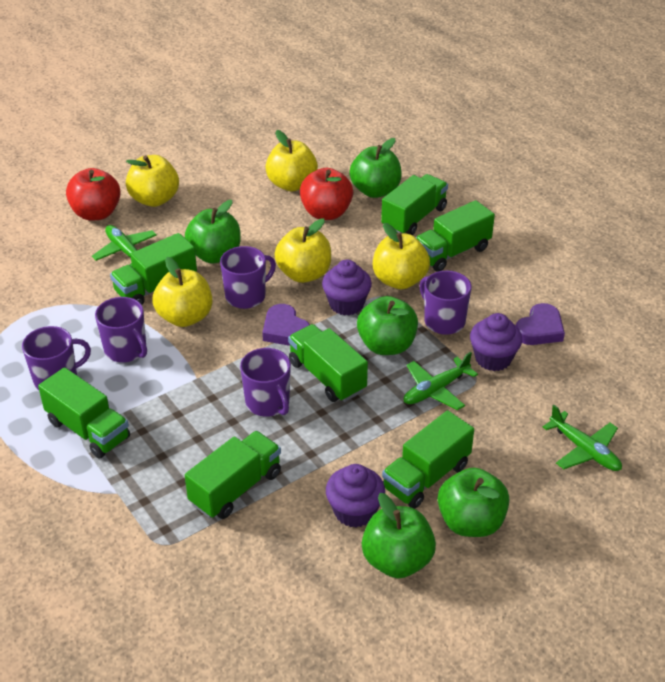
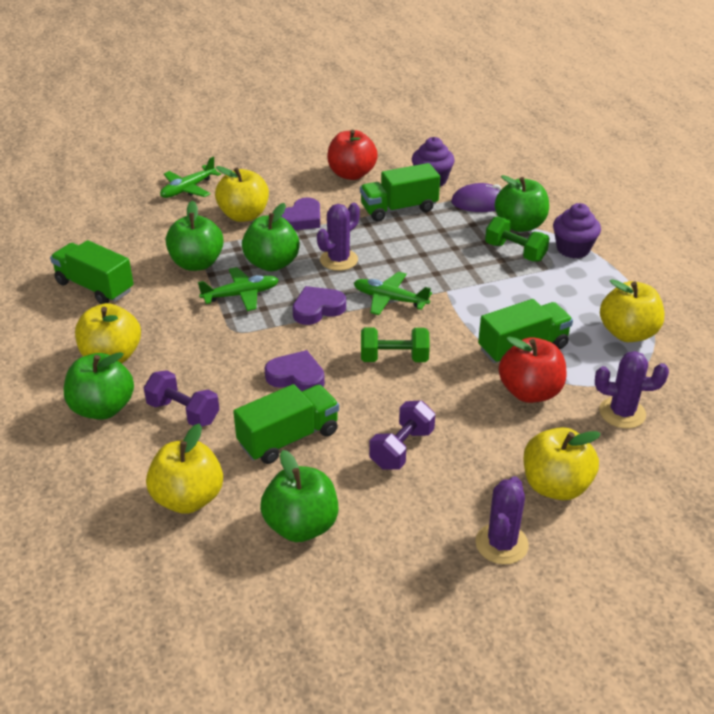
green dumbbell: 0 -> 2
green truck: 7 -> 4
purple cactus: 0 -> 3
purple cupcake: 3 -> 2
purple dumbbell: 0 -> 2
purple heart: 2 -> 3
purple mouse: 0 -> 1
purple mug: 5 -> 0

